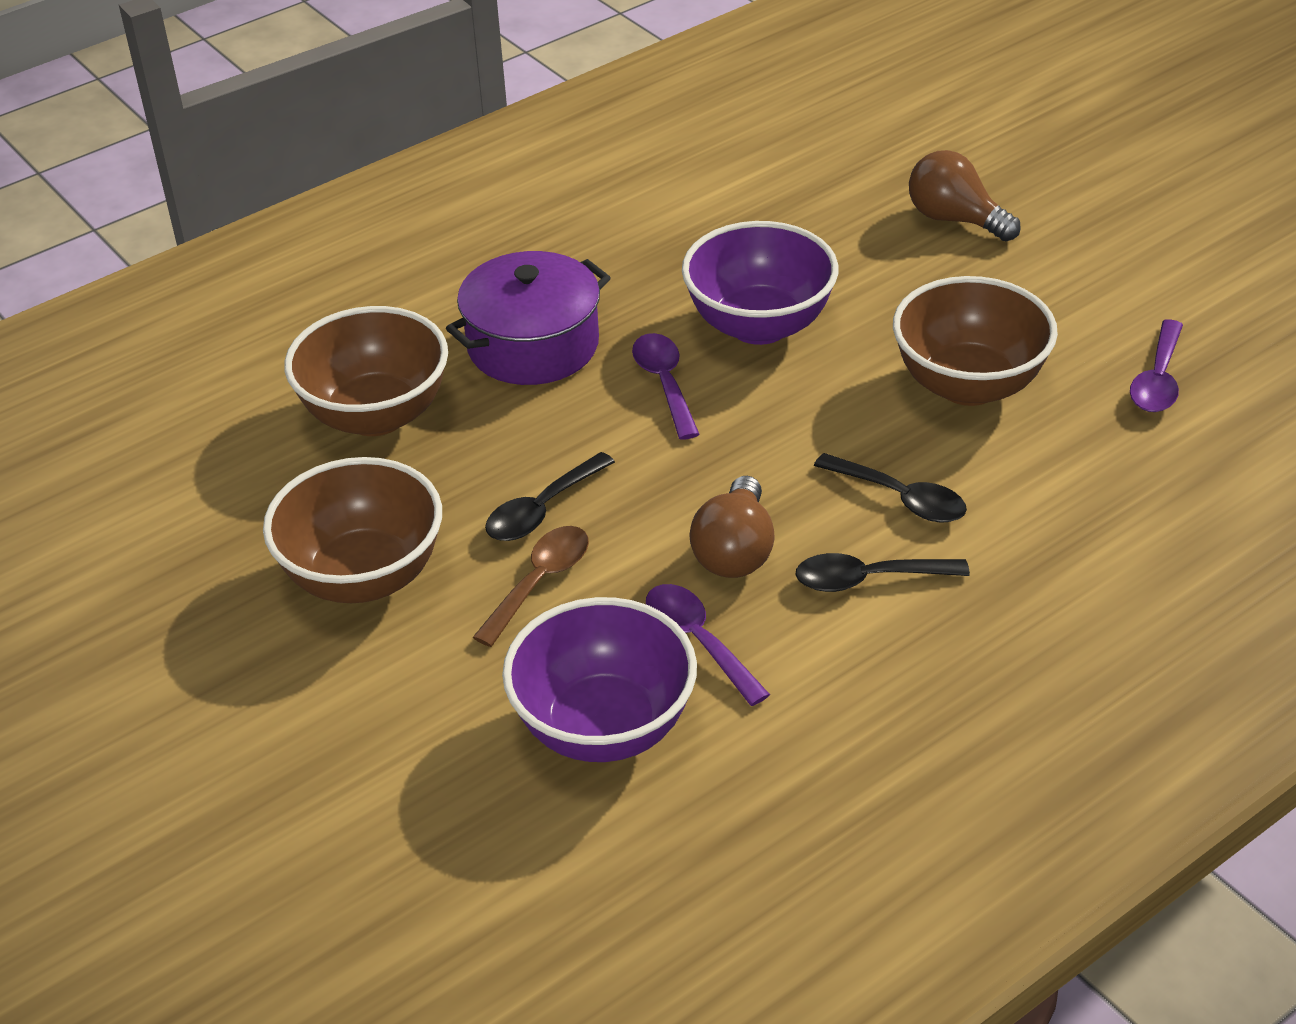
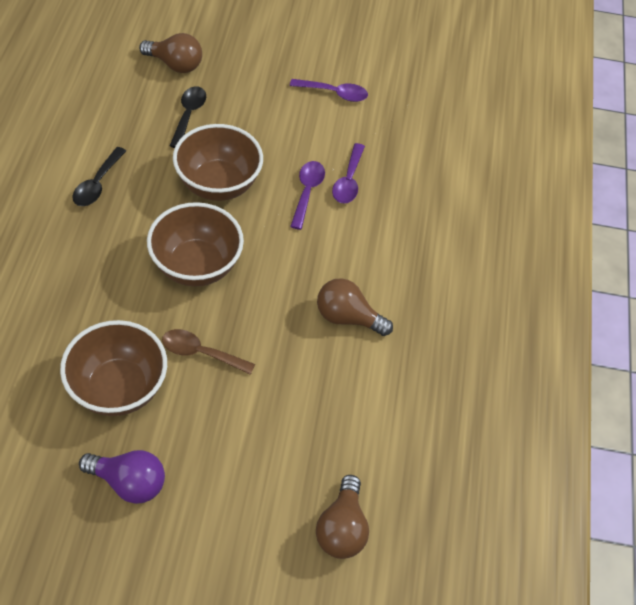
black spoon: 3 -> 2
brown light bulb: 2 -> 3
purple bowl: 2 -> 0
purple light bulb: 0 -> 1
purple pot: 1 -> 0

